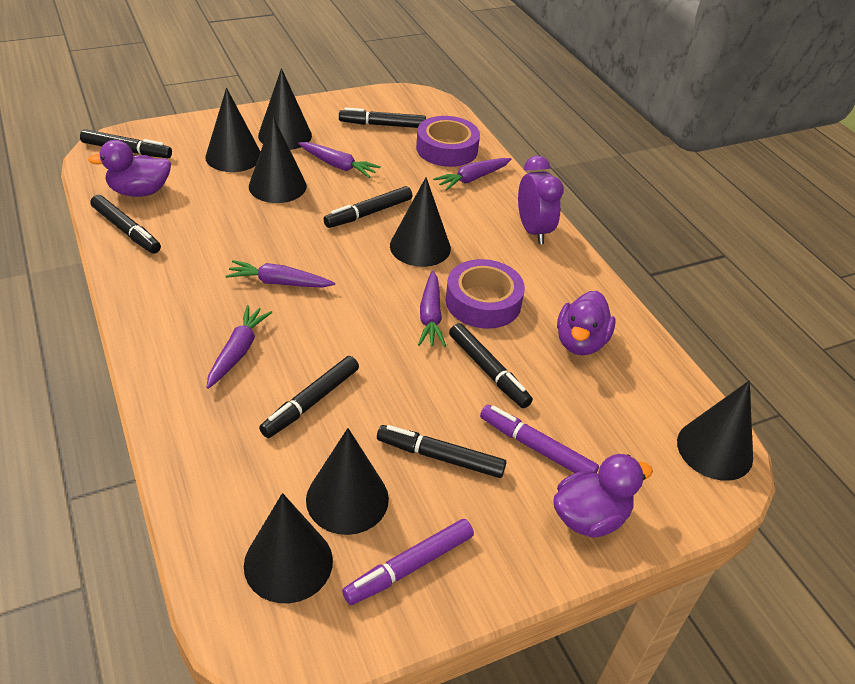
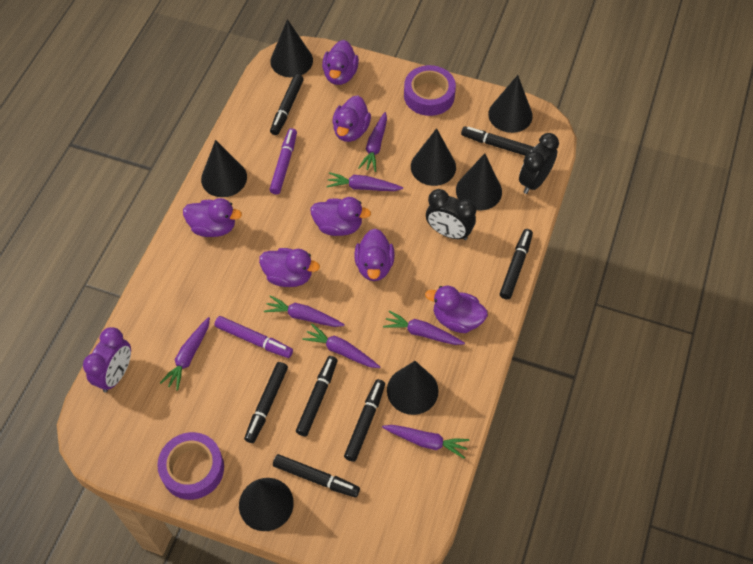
black clock: 0 -> 2
purple carrot: 5 -> 7
purple duck: 3 -> 7

